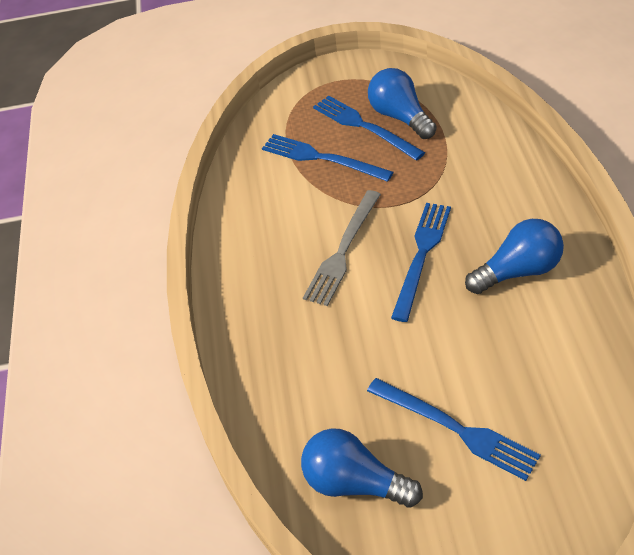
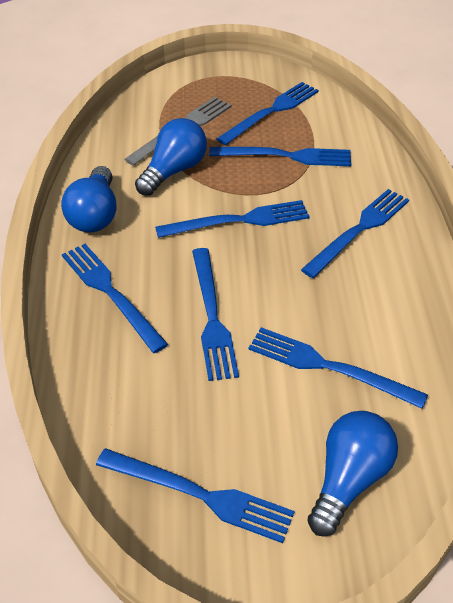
blue fork: 4 -> 8

